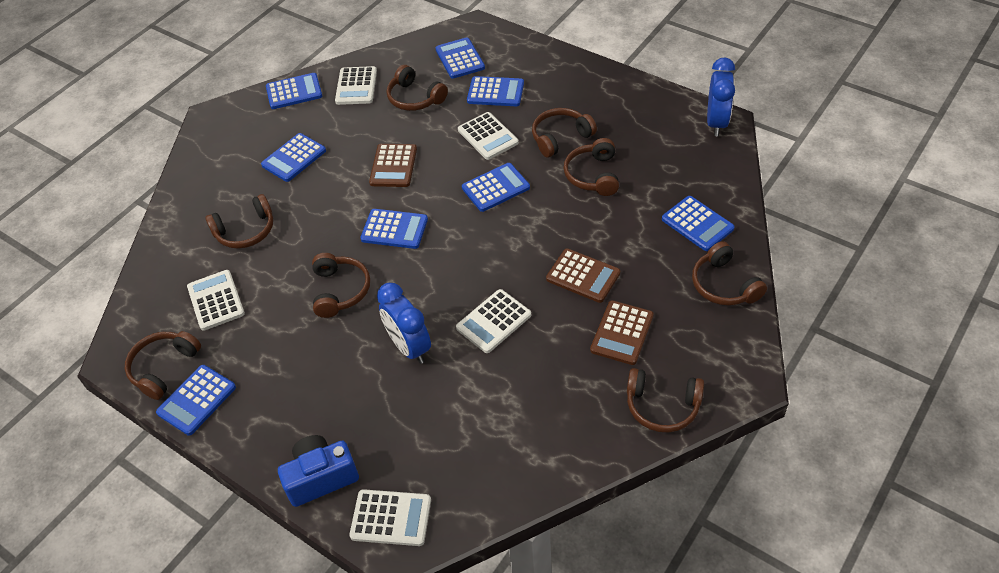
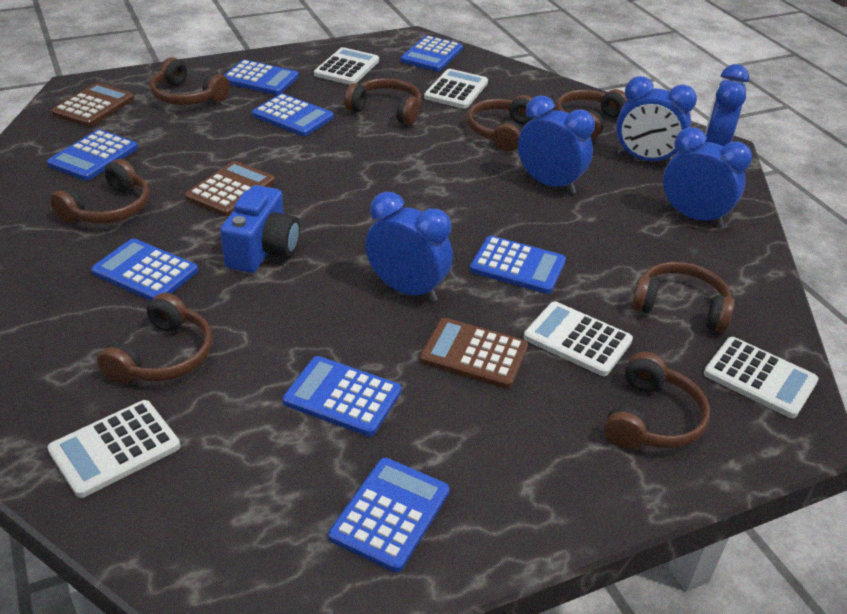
blue clock: 2 -> 5

